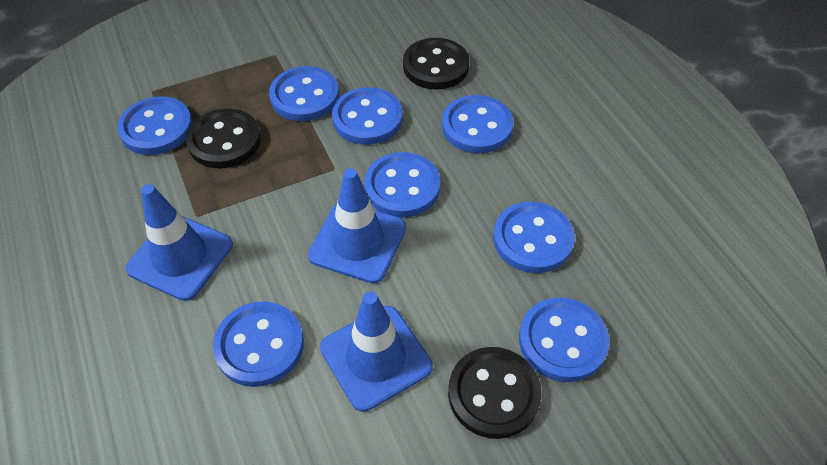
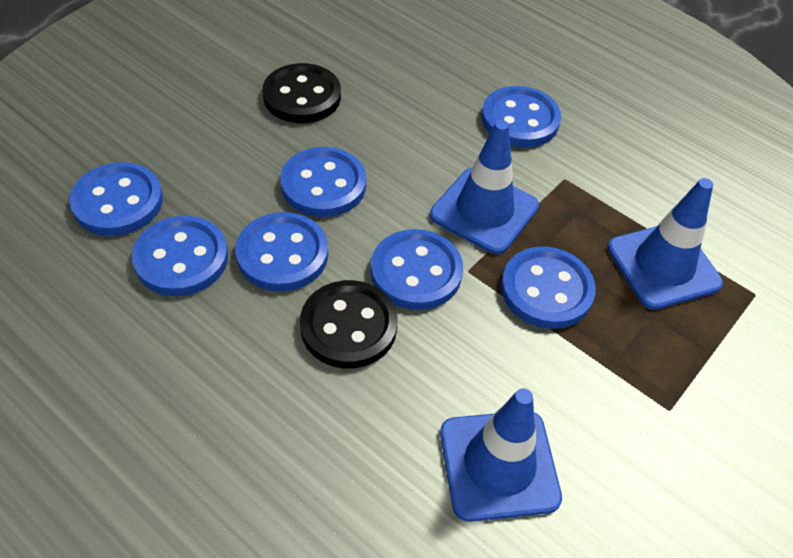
black button: 3 -> 2
blue button: 8 -> 7

